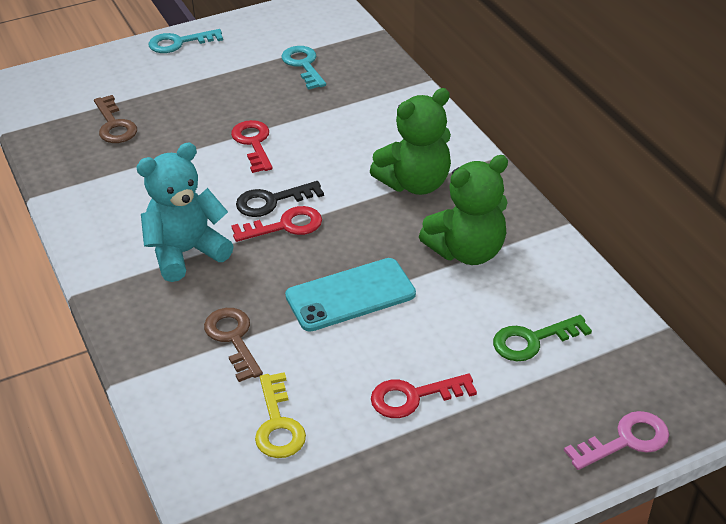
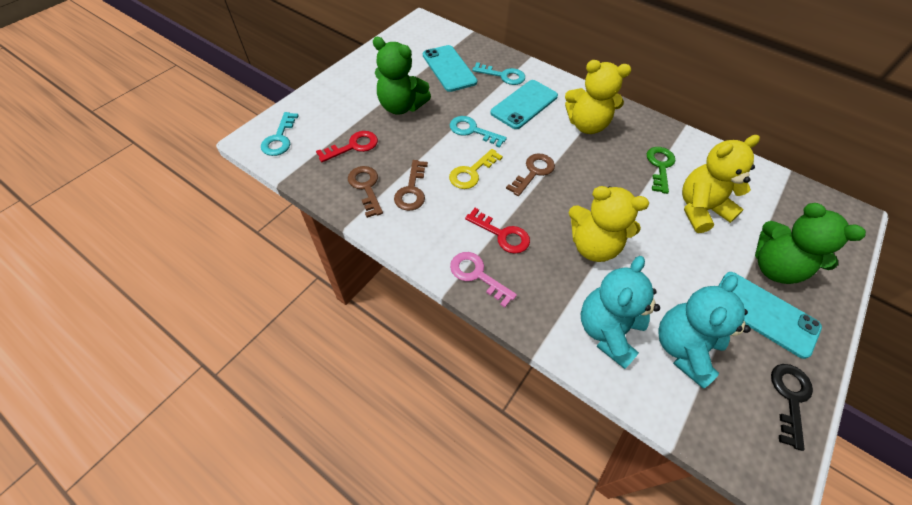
brown key: 2 -> 3
red key: 3 -> 2
turquoise key: 2 -> 3
turquoise phone: 1 -> 3
turquoise teddy bear: 1 -> 2
yellow teddy bear: 0 -> 3

